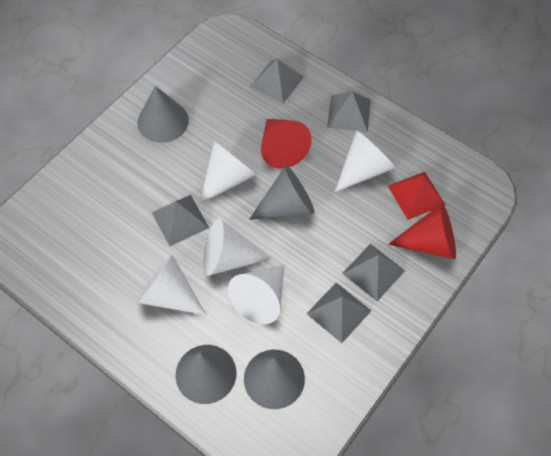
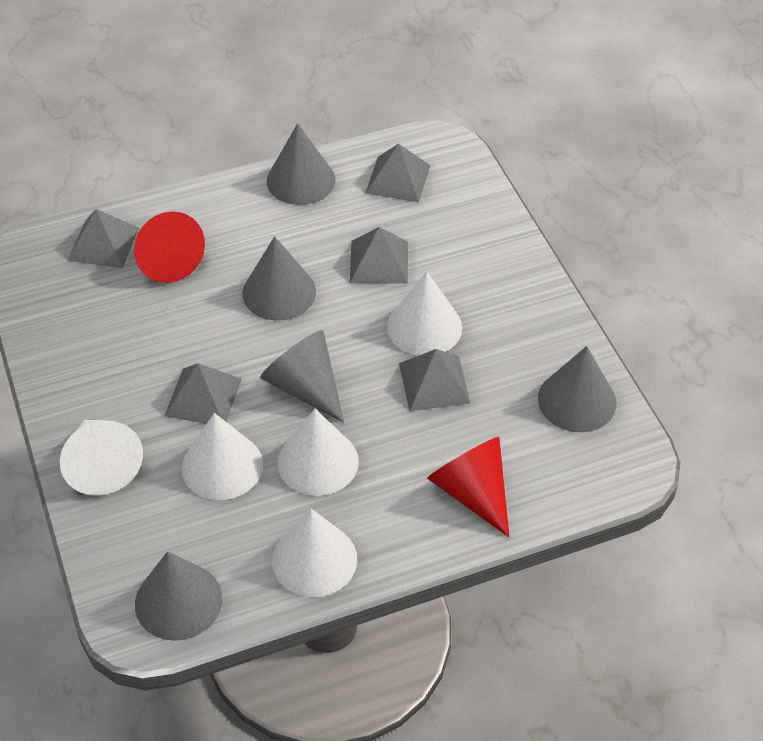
grey cone: 4 -> 5
red pyramid: 1 -> 0

